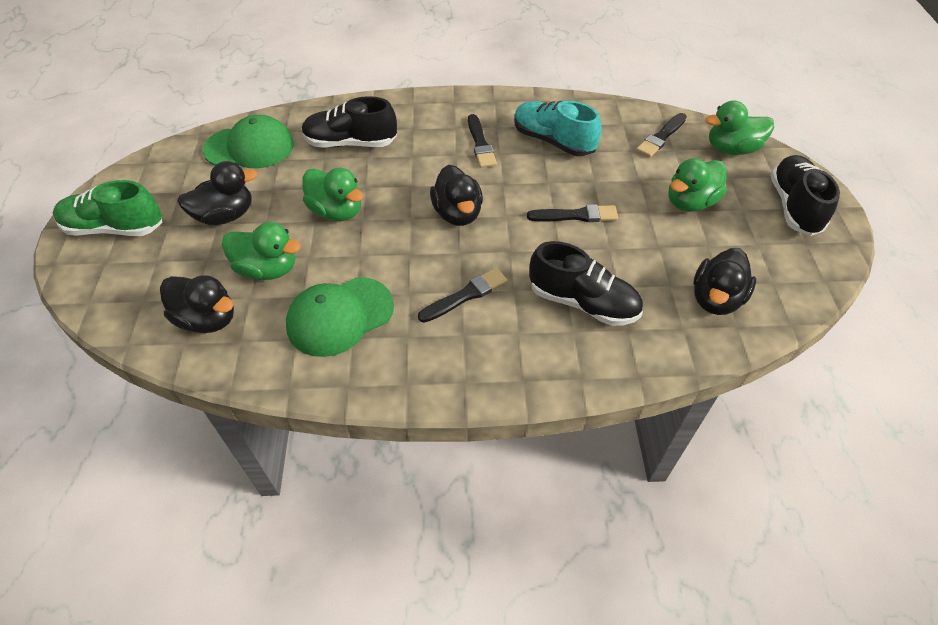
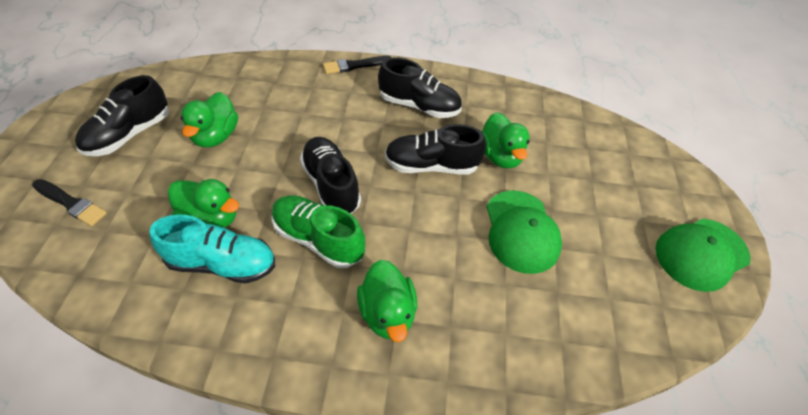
black brush: 4 -> 2
black duck: 4 -> 0
black shoe: 3 -> 4

